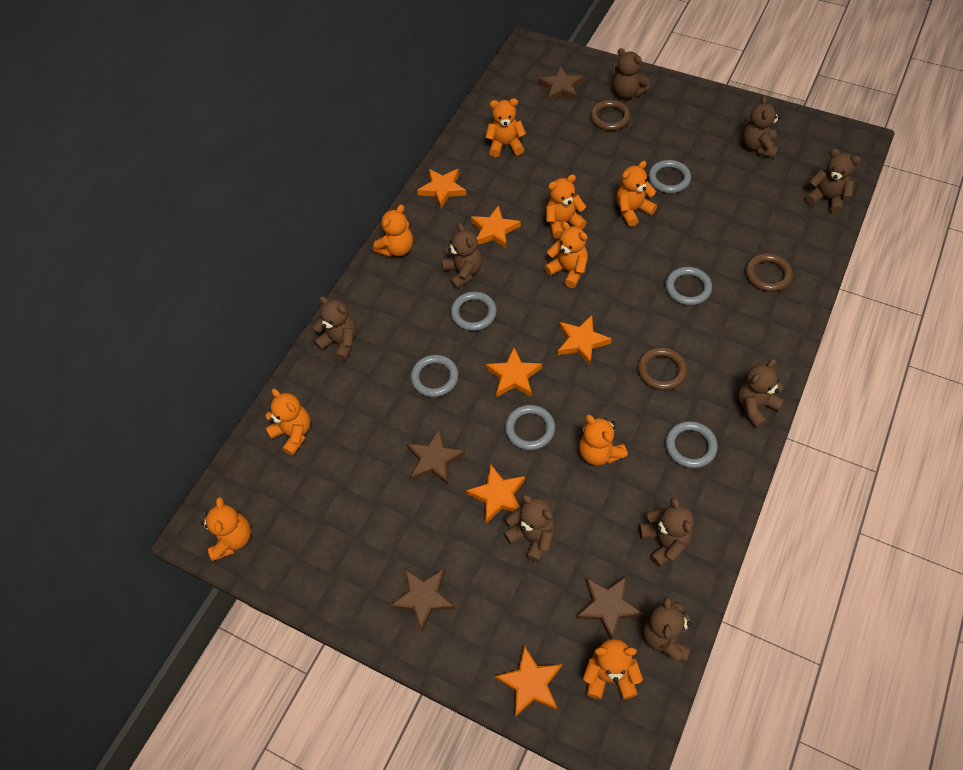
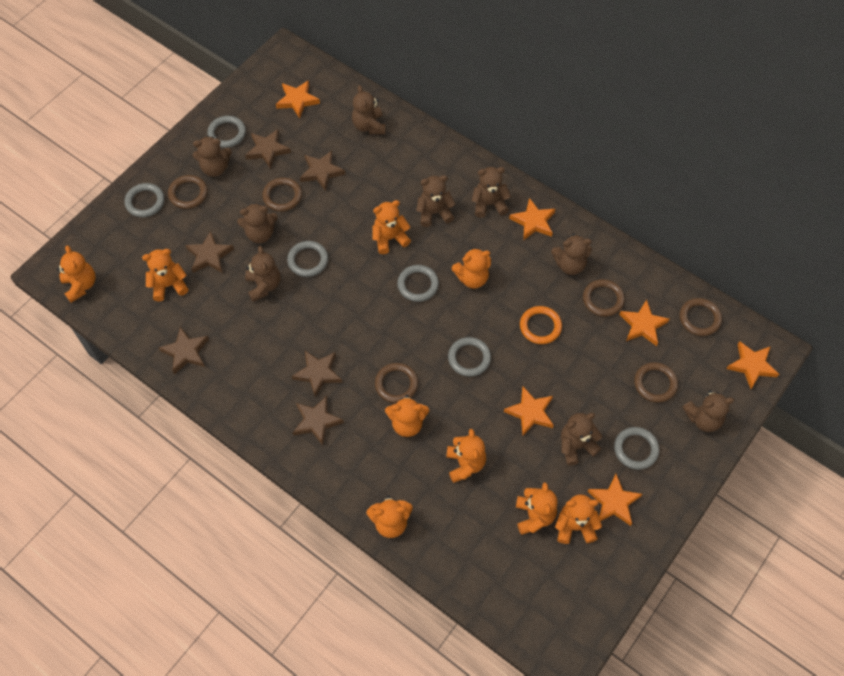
brown ring: 3 -> 6
brown star: 4 -> 6
orange ring: 0 -> 1

